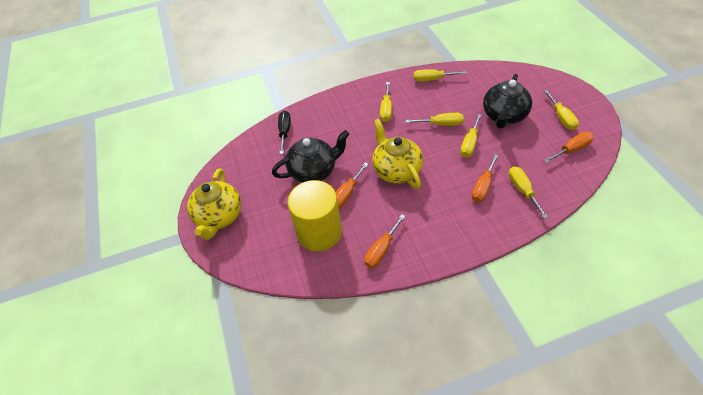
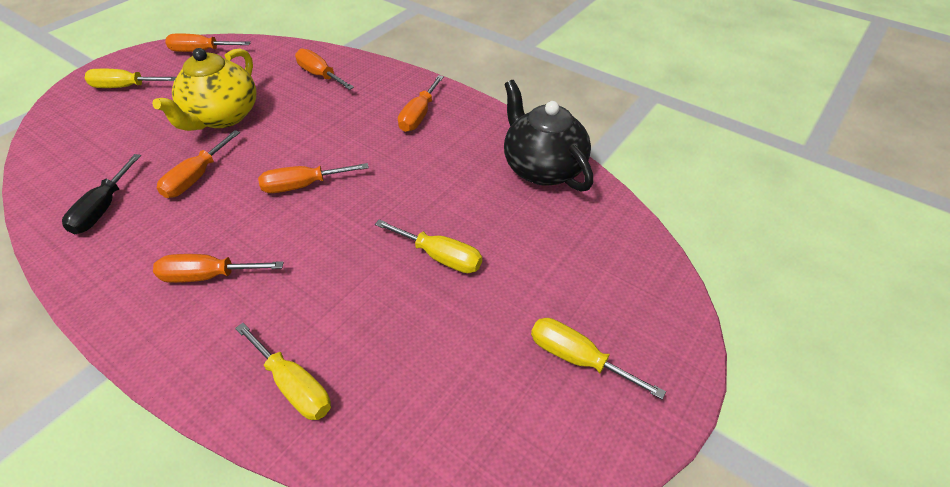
black teapot: 2 -> 1
orange screwdriver: 4 -> 6
yellow cylinder: 1 -> 0
yellow screwdriver: 6 -> 4
yellow teapot: 2 -> 1

